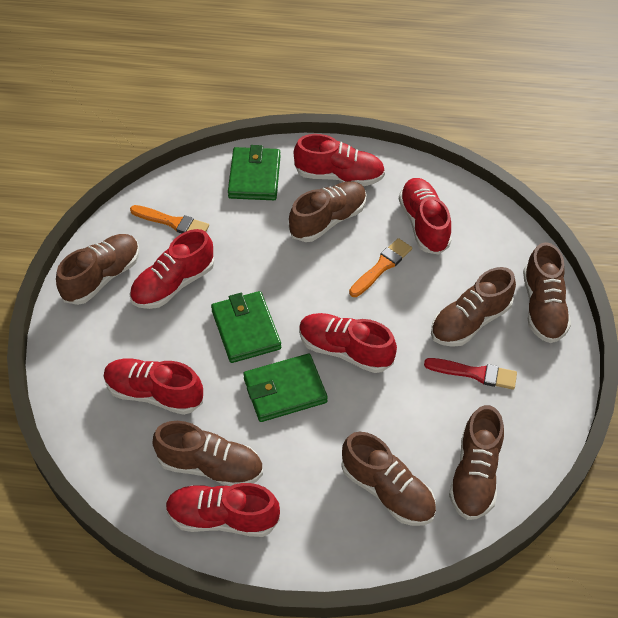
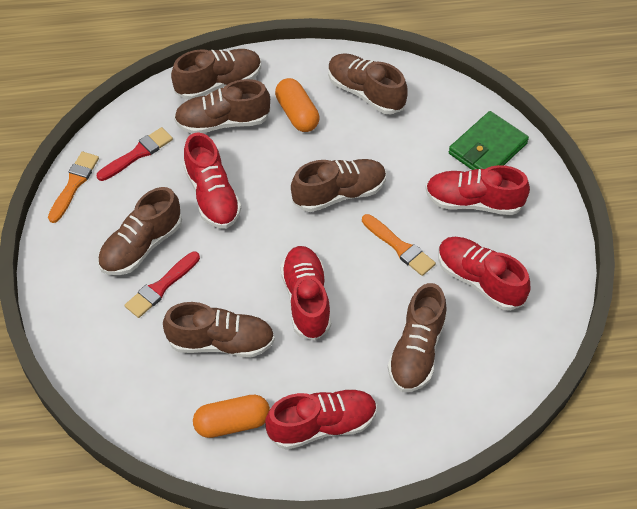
green wallet: 3 -> 1
orange capsule: 0 -> 2
red brush: 1 -> 2
red shoe: 6 -> 5

